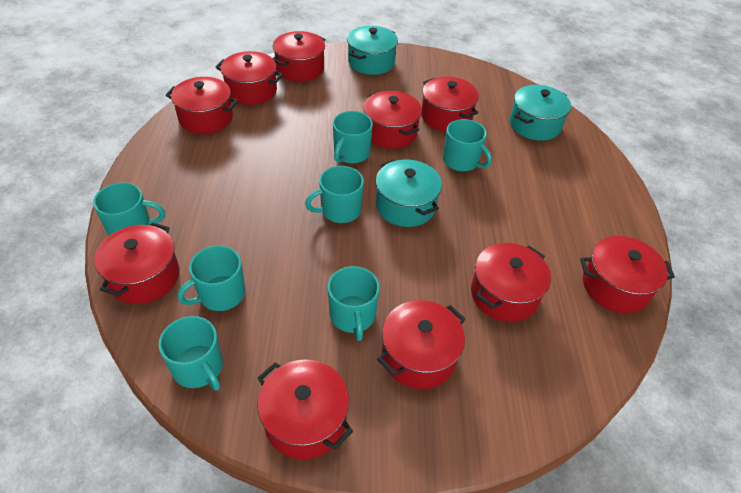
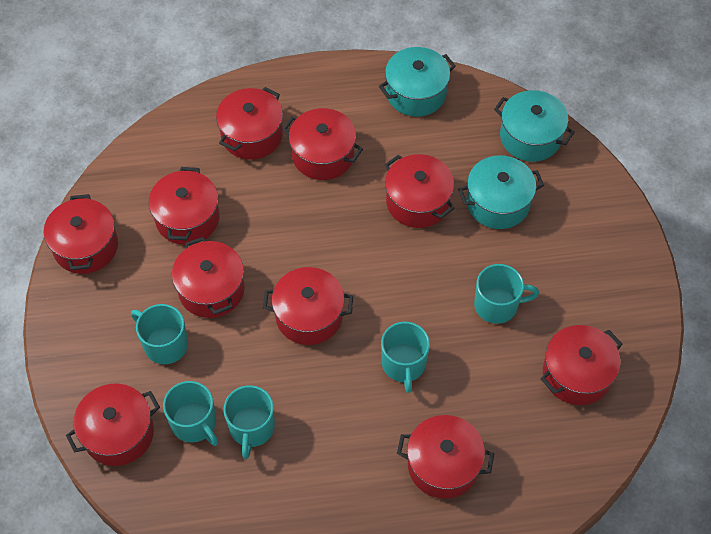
turquoise mug: 7 -> 5

